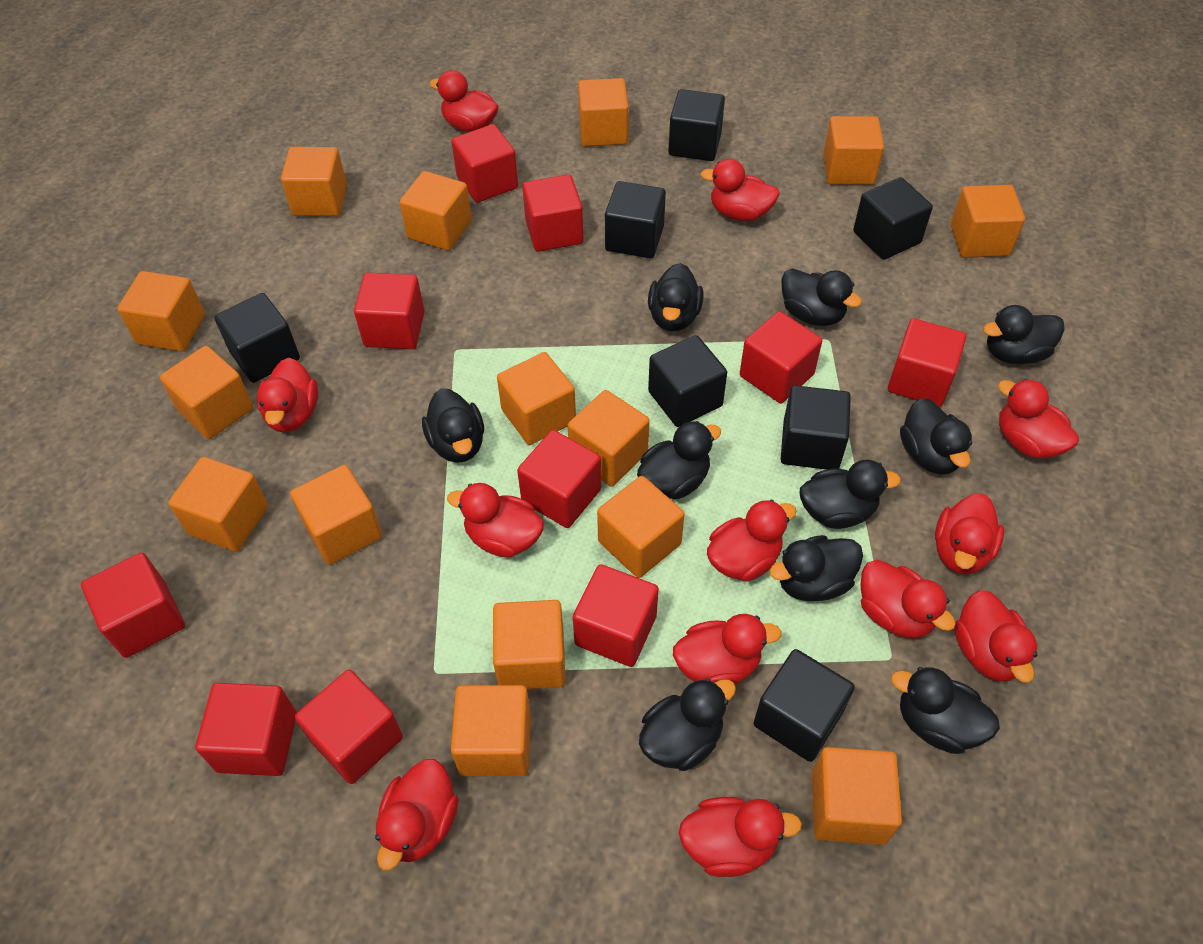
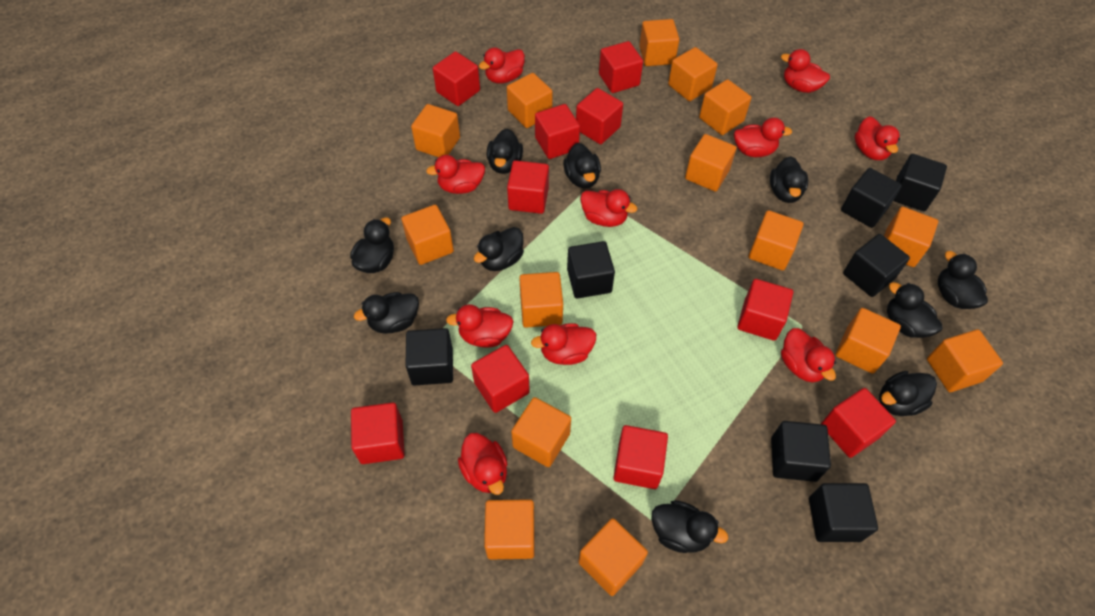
red duck: 12 -> 10

